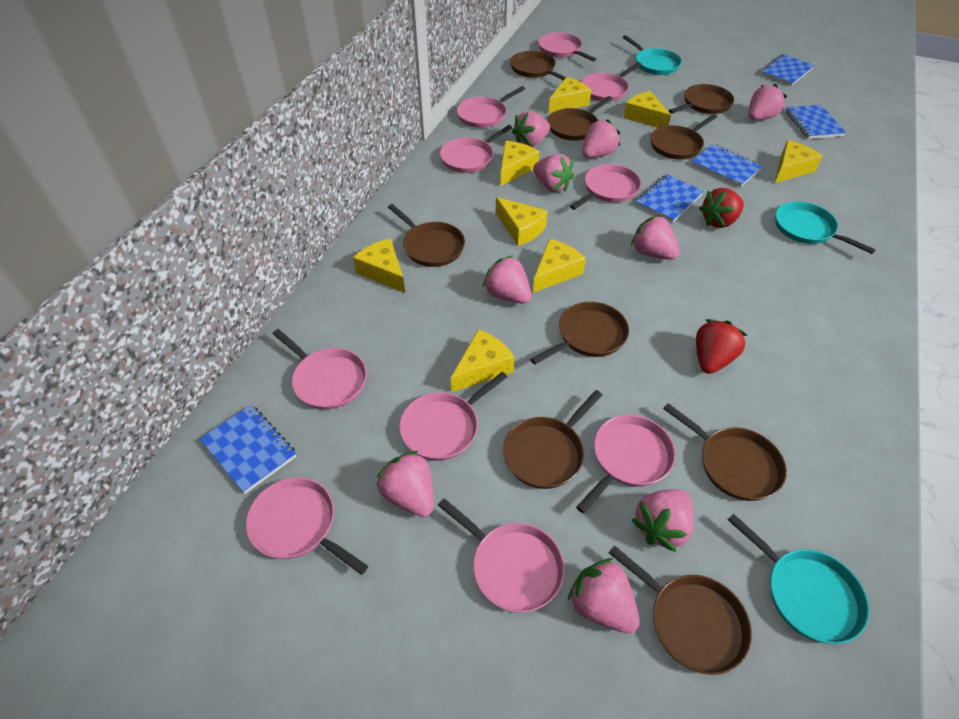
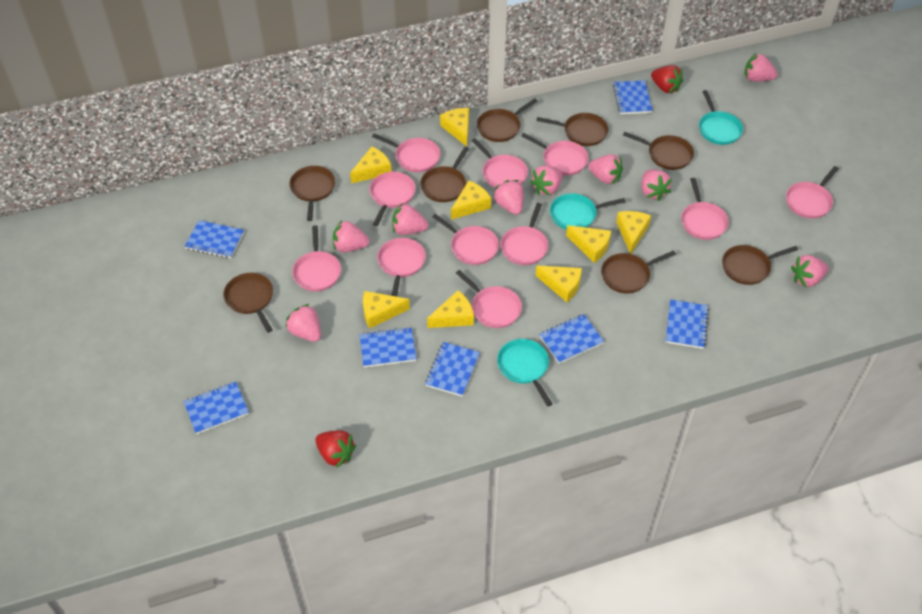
blue notebook: 5 -> 7
brown pan: 9 -> 8
pink pan: 10 -> 11

